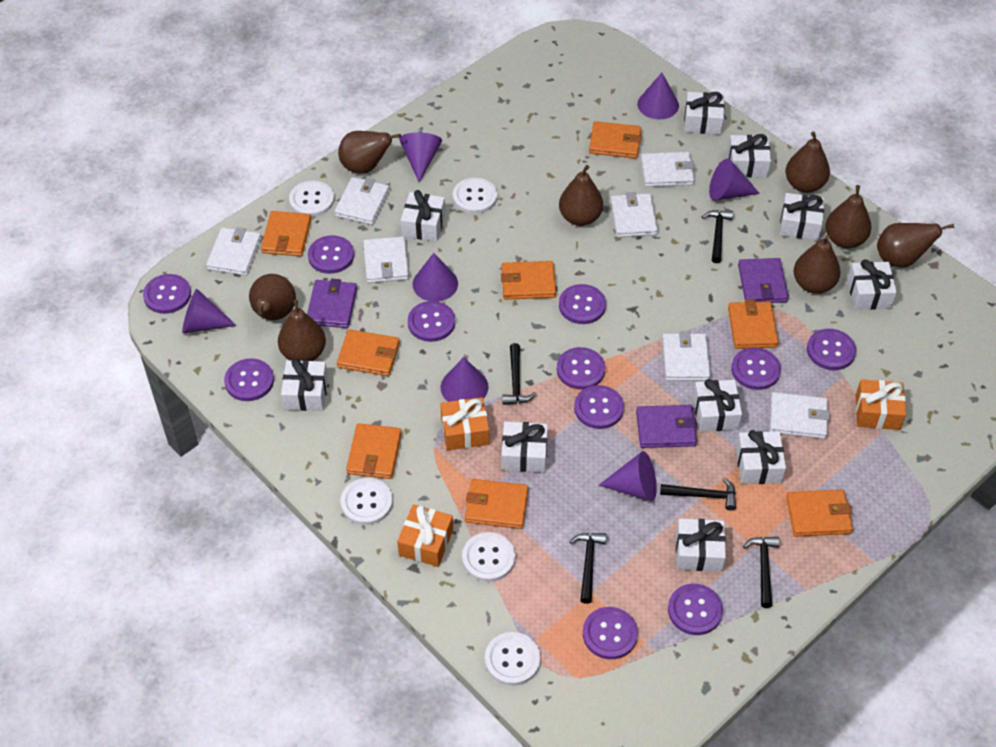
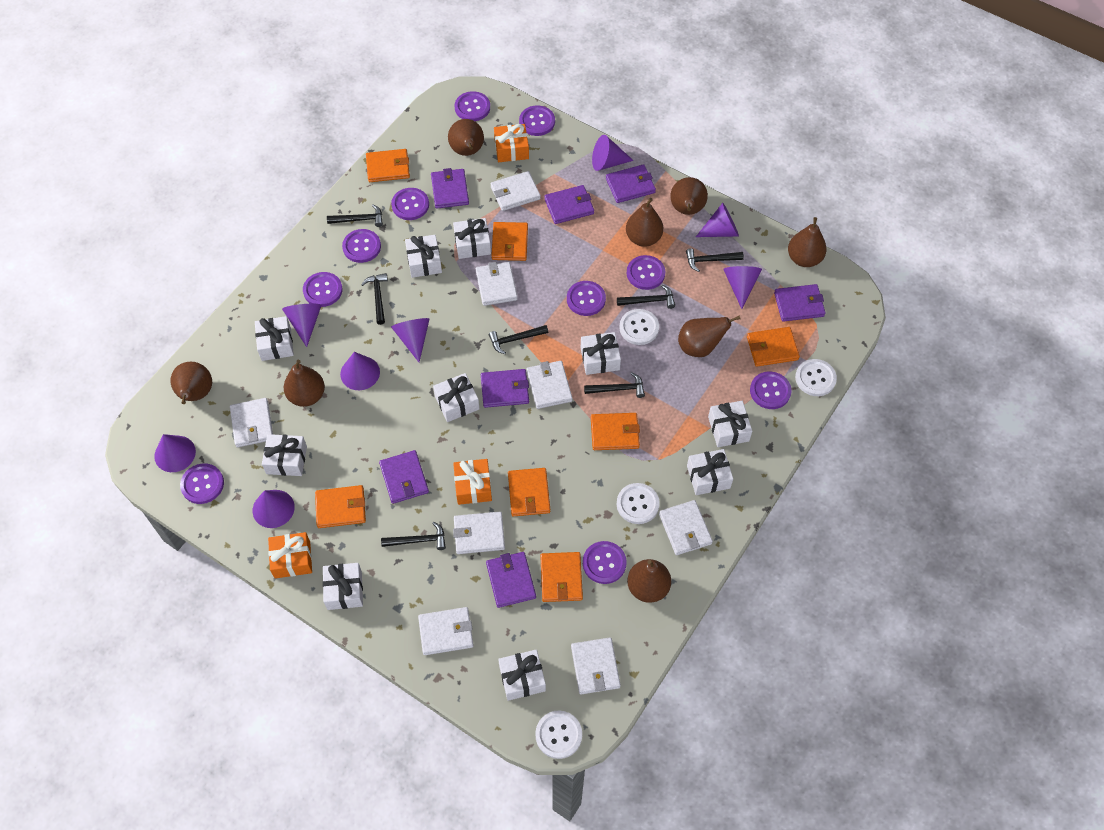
black hammer: 5 -> 7
orange wallet: 8 -> 7
purple button: 11 -> 10
purple cone: 7 -> 8
purple wallet: 3 -> 7
white button: 5 -> 4
white wallet: 7 -> 8

